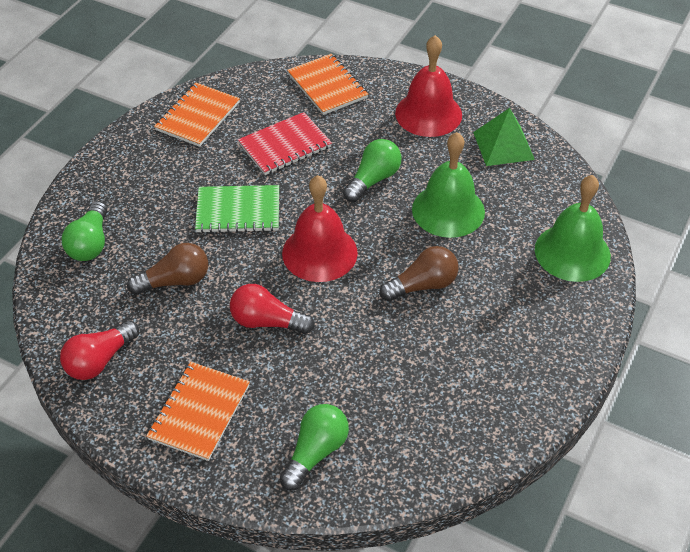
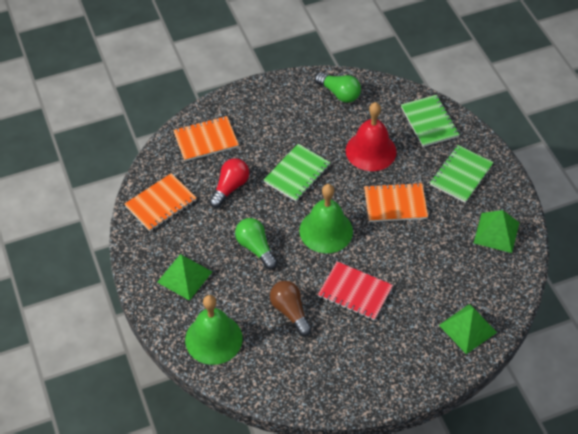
brown light bulb: 2 -> 1
green light bulb: 3 -> 2
green notebook: 1 -> 3
green pyramid: 1 -> 3
red bell: 2 -> 1
red light bulb: 2 -> 1

